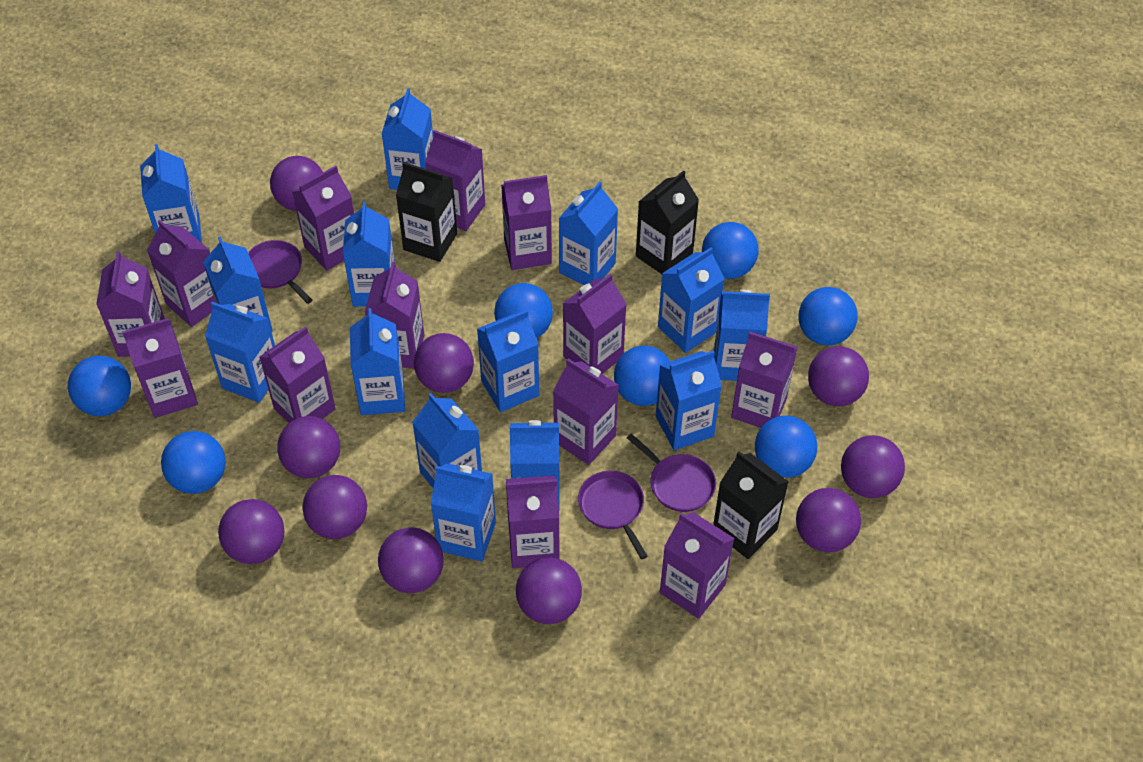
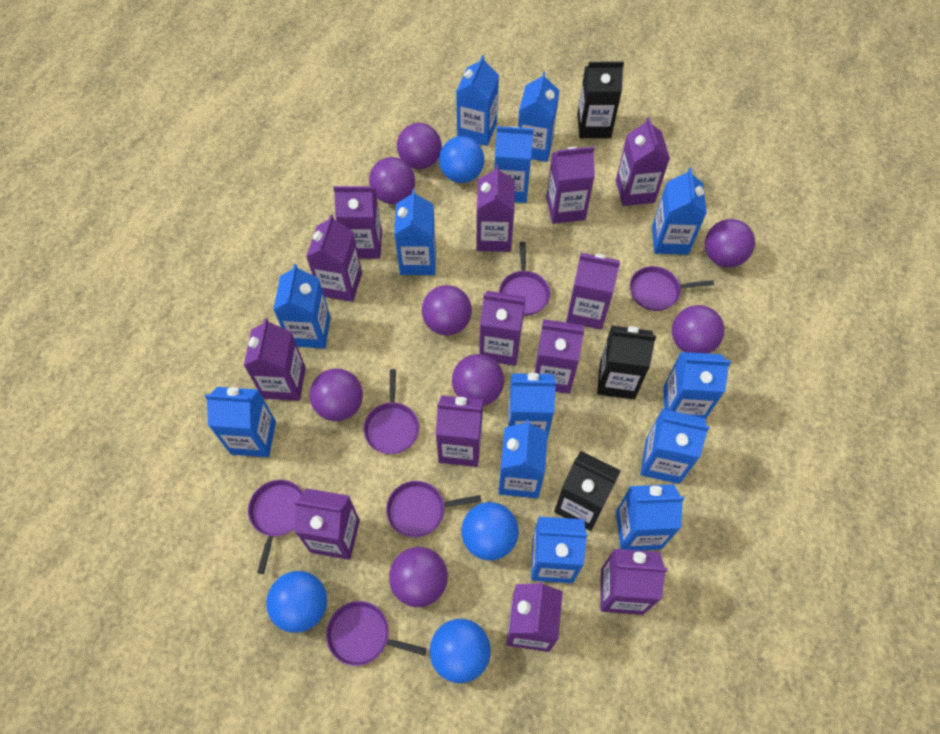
blue ball: 7 -> 4
blue carton: 14 -> 13
purple ball: 10 -> 8
purple pan: 3 -> 6

